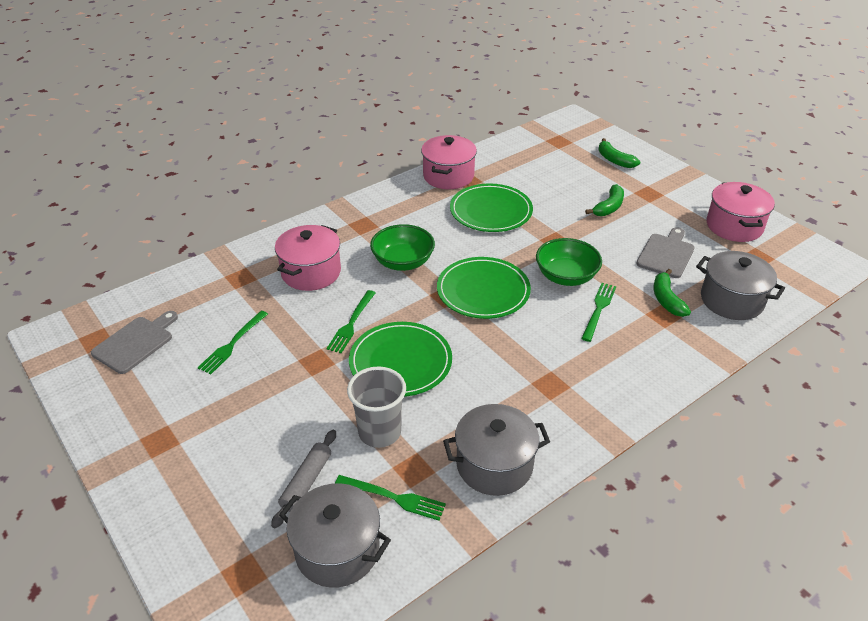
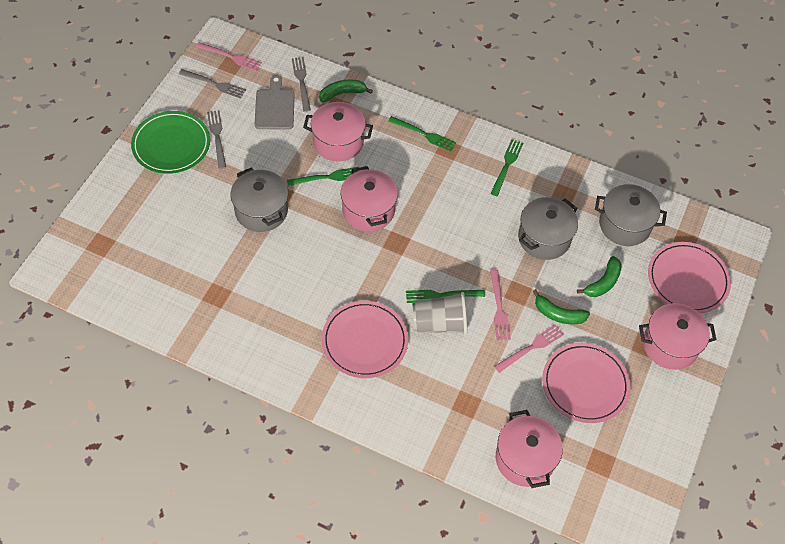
green bowl: 2 -> 0
green plate: 3 -> 1
grey cutting board: 2 -> 1
grey fork: 0 -> 3
grey rolling pin: 1 -> 0
pink fork: 0 -> 3
pink plate: 0 -> 3
pink pot: 3 -> 4

